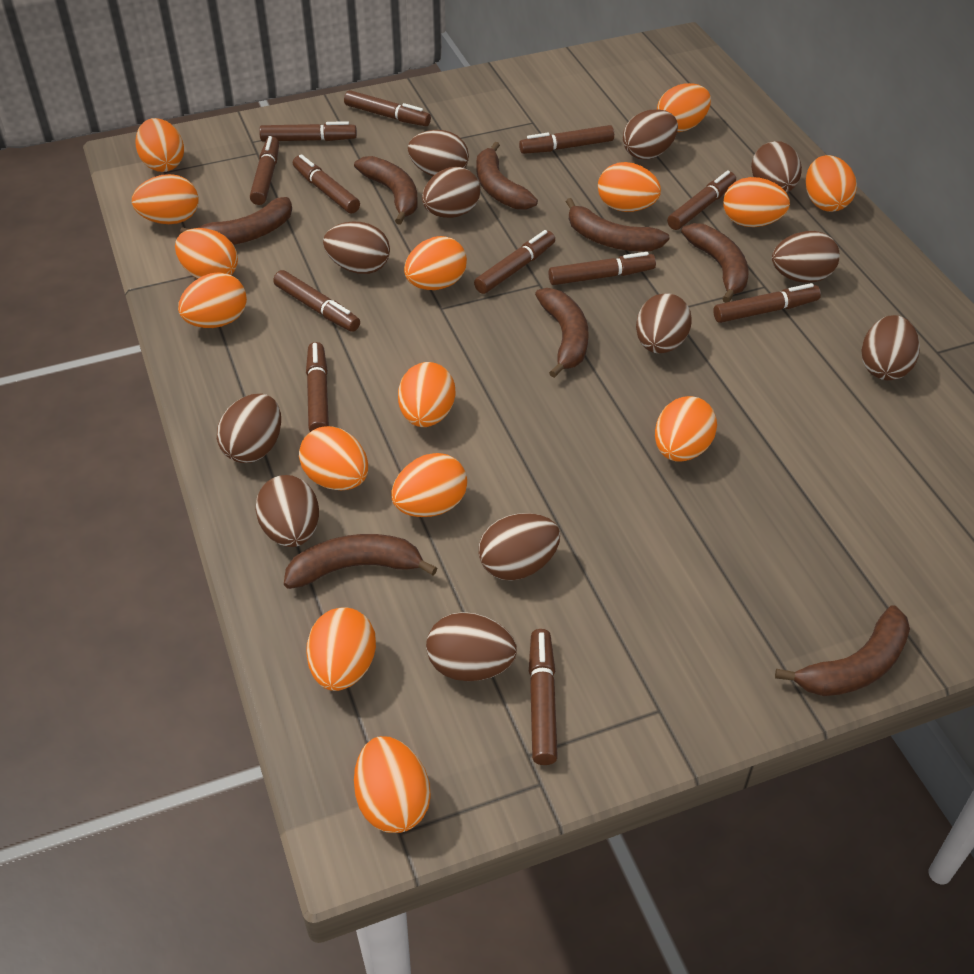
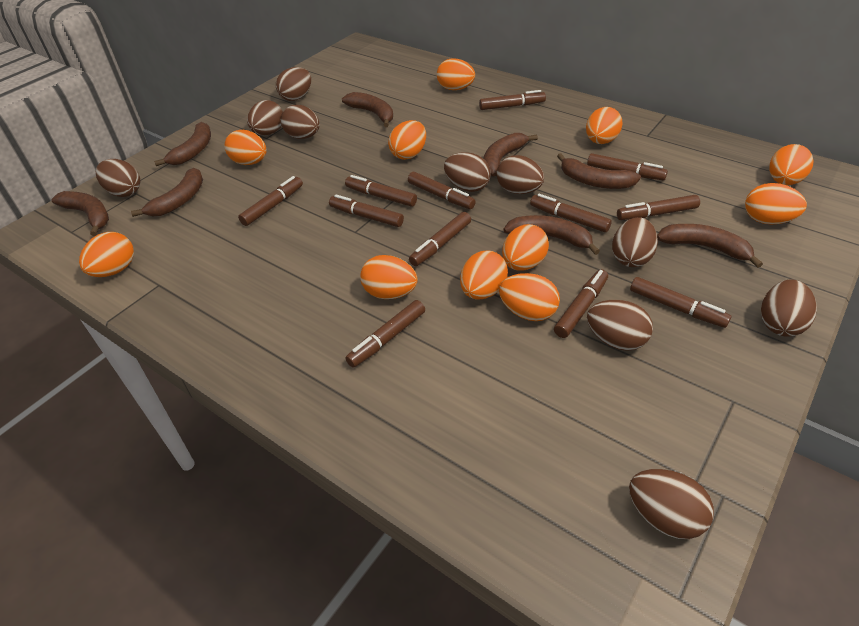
brown egg: 12 -> 10
orange egg: 15 -> 11

